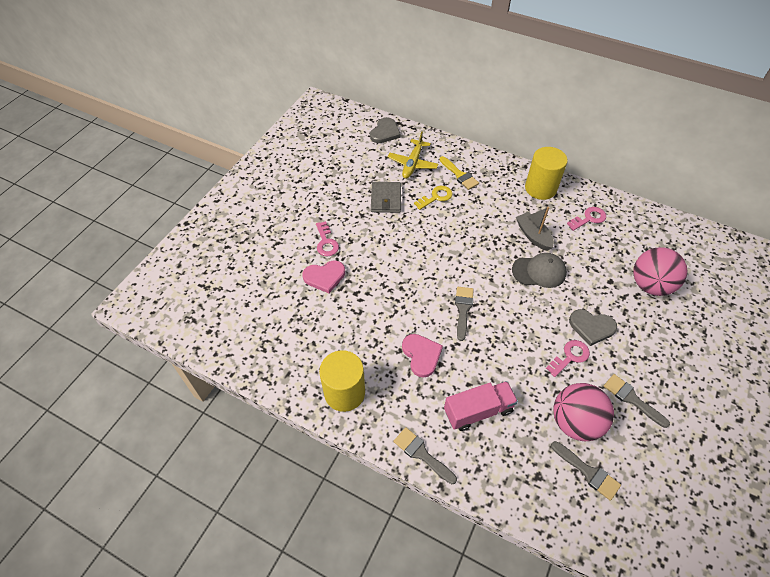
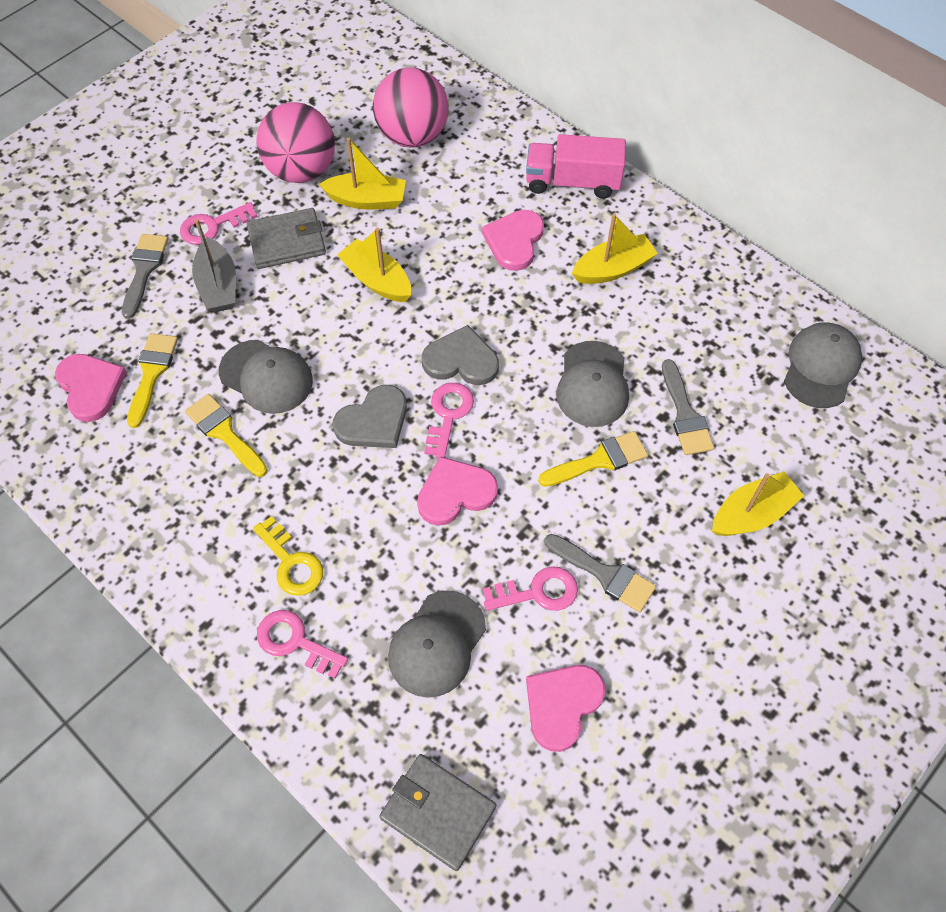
grey brush: 4 -> 3
grey cap: 1 -> 4
grey wallet: 1 -> 2
pink heart: 2 -> 4
pink key: 3 -> 4
yellow boat: 0 -> 4
yellow brush: 1 -> 3
yellow cylinder: 2 -> 0
yellow plane: 1 -> 0

